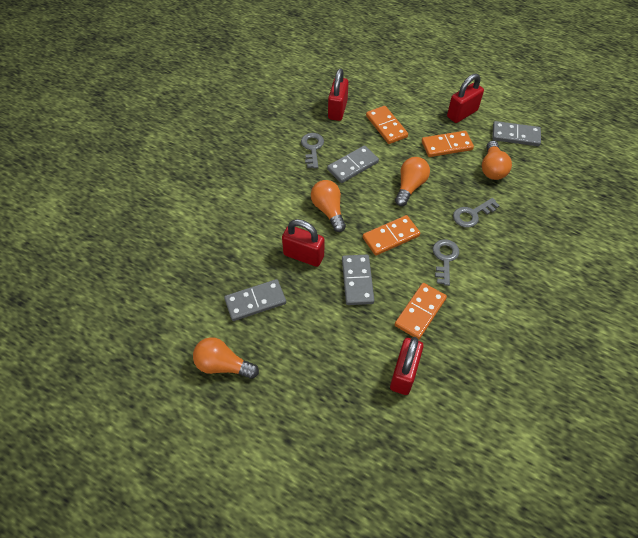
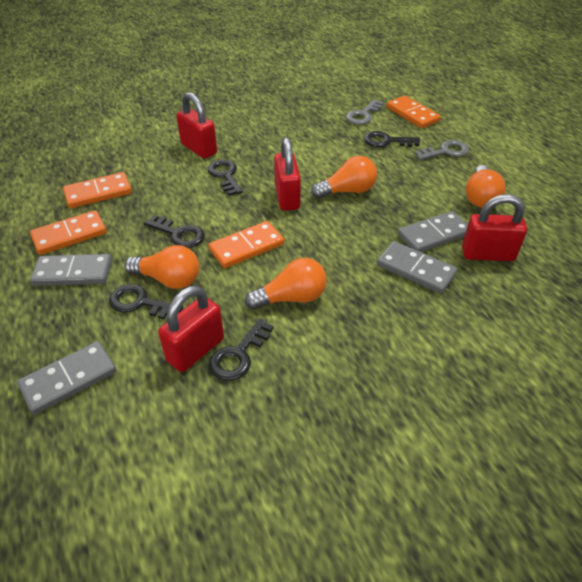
black key: 0 -> 5
grey key: 3 -> 2

